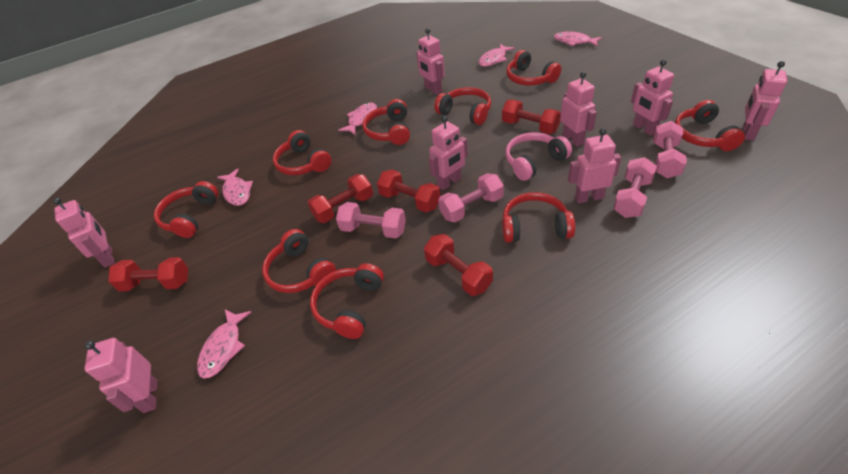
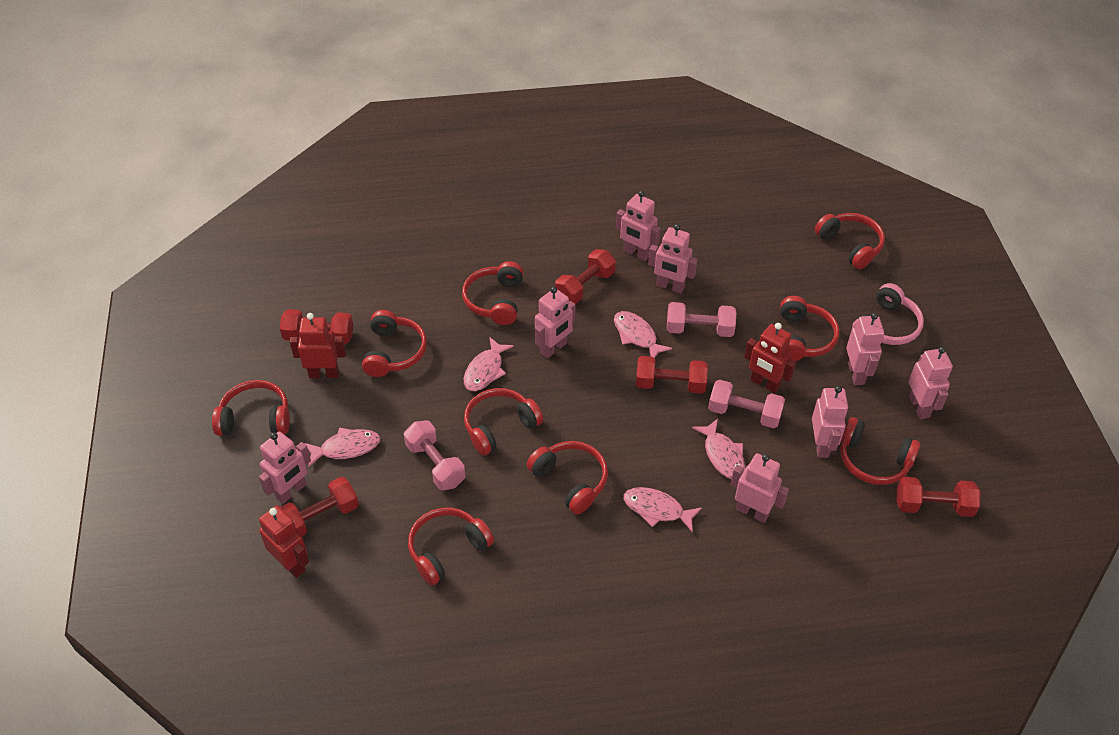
pink dumbbell: 4 -> 3
red robot: 0 -> 3

